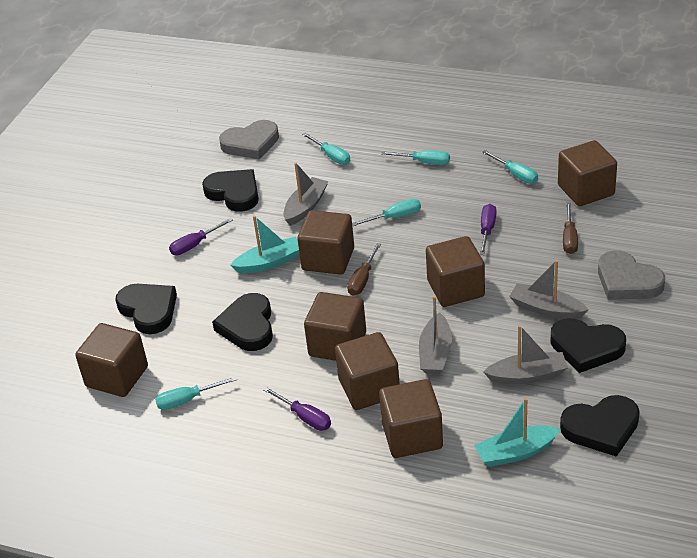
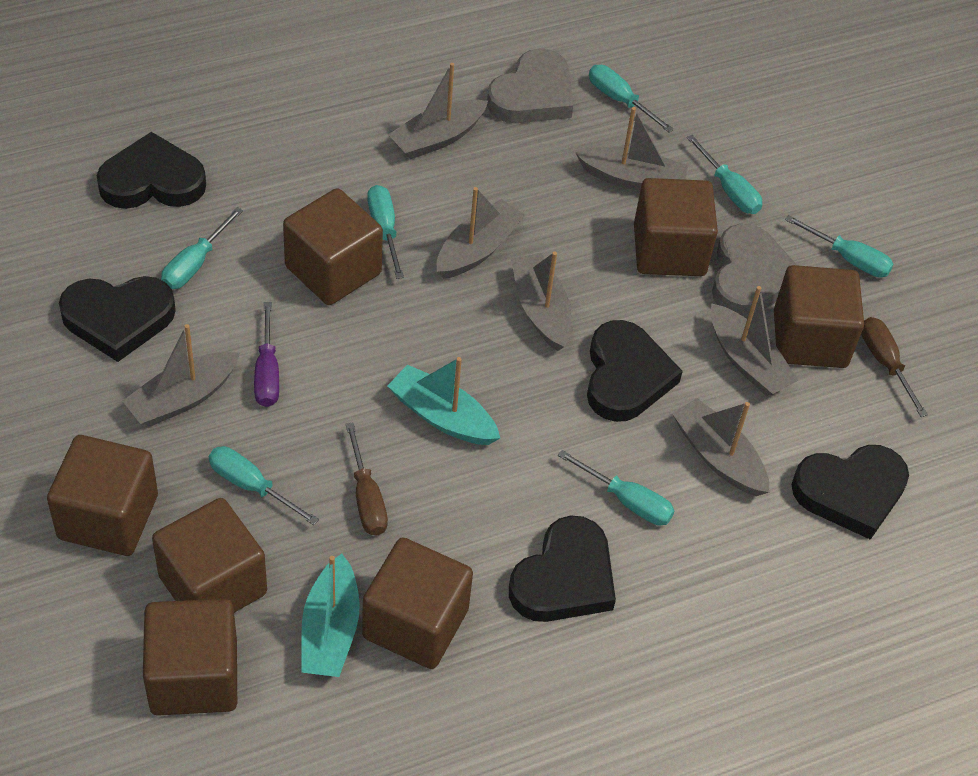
grey boat: 4 -> 7
purple screwdriver: 3 -> 1
turquoise screwdriver: 5 -> 7

